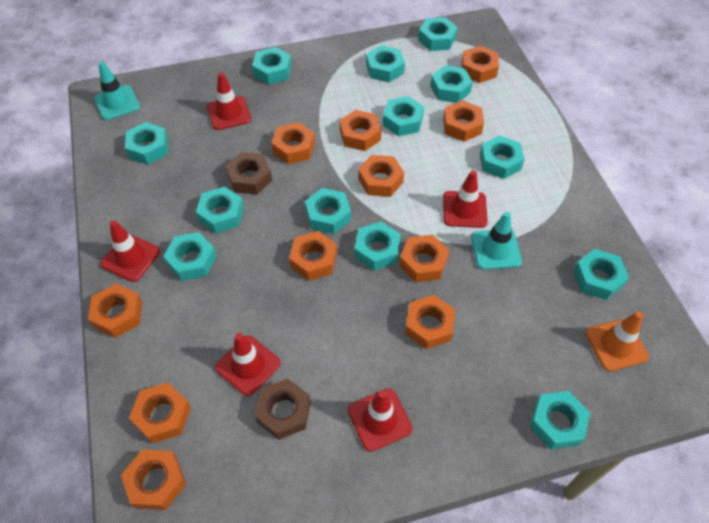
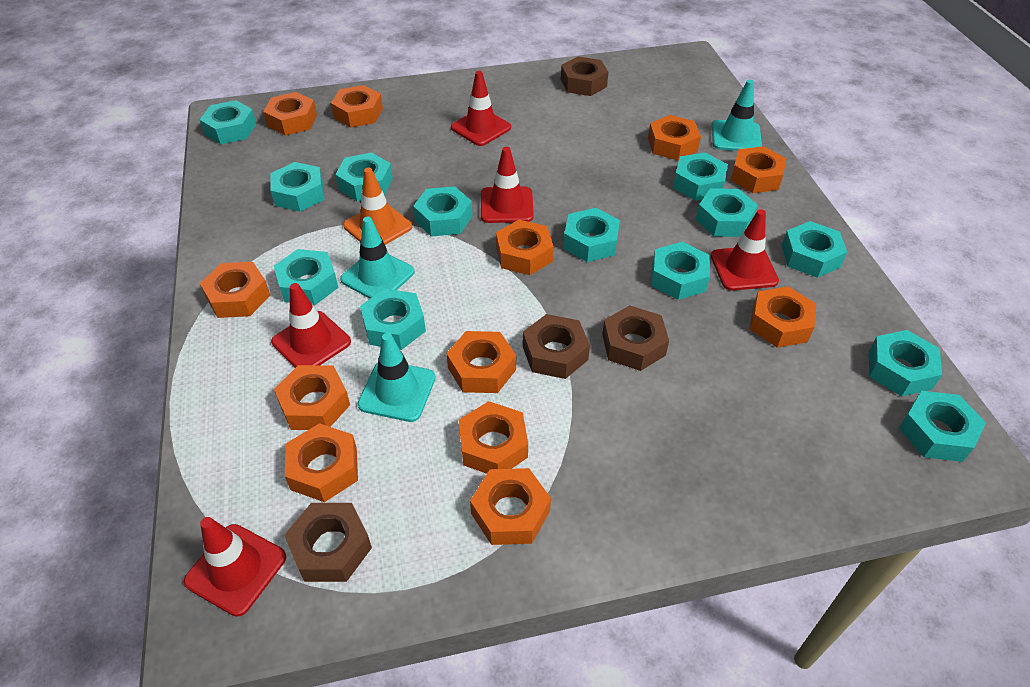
brown nut: 2 -> 4
orange nut: 11 -> 12
turquoise traffic cone: 2 -> 3

